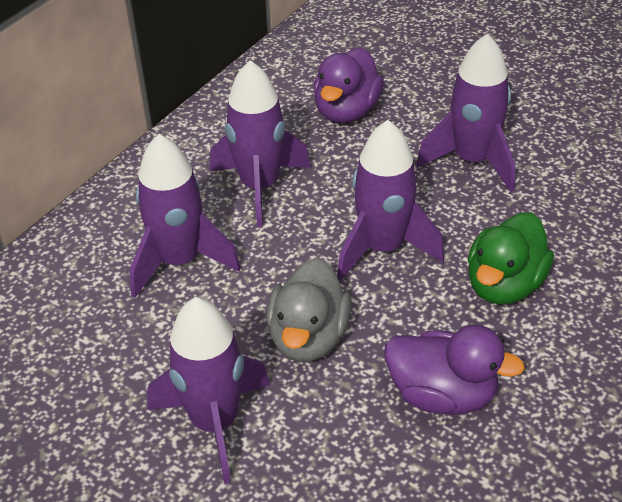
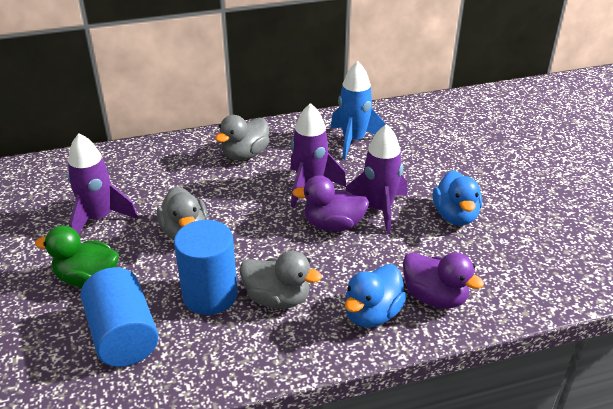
blue cylinder: 0 -> 2
blue duck: 0 -> 2
blue rocket: 0 -> 1
grey duck: 1 -> 3
purple rocket: 5 -> 3

